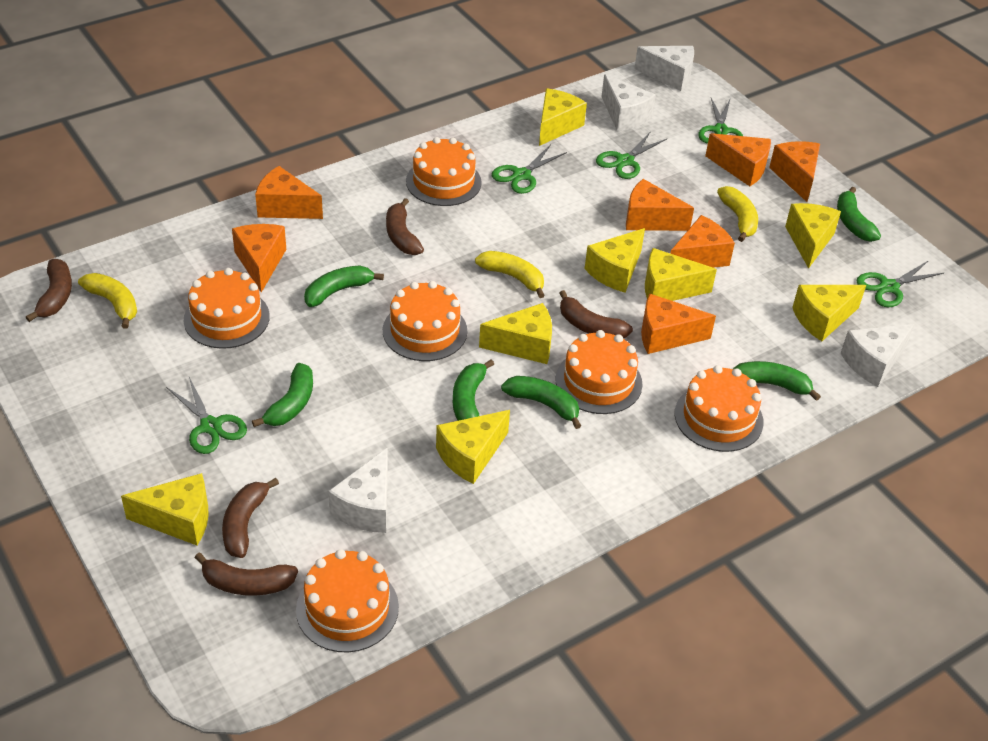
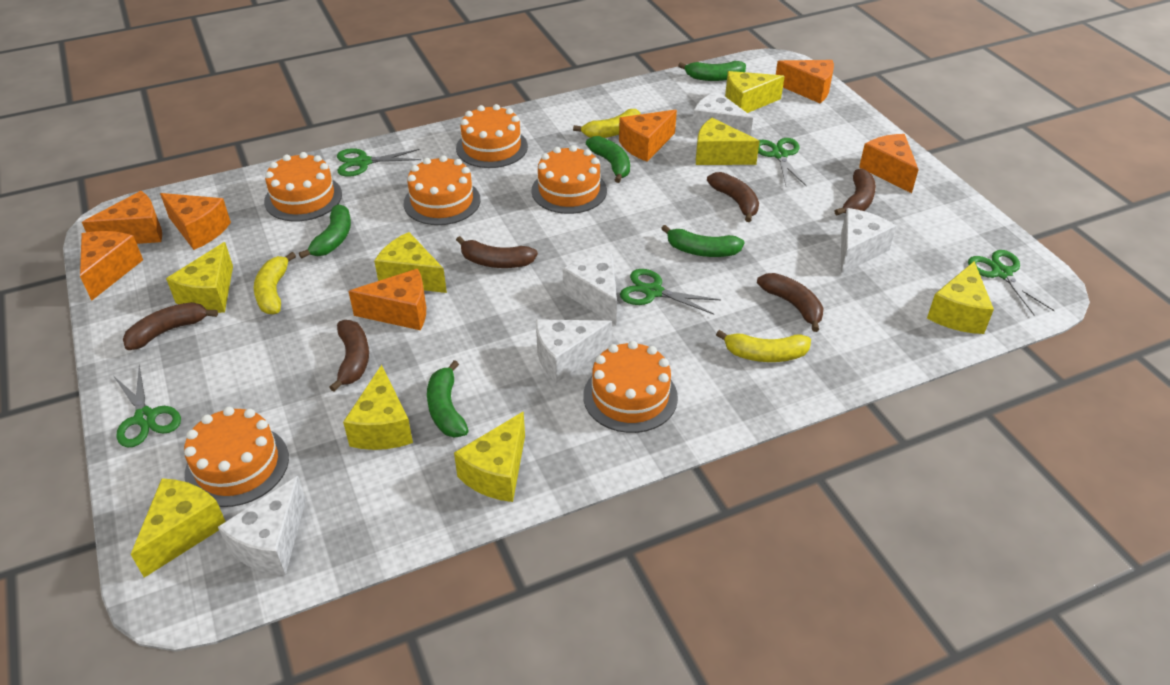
brown banana: 5 -> 6
green banana: 6 -> 5
white cheese: 4 -> 5

